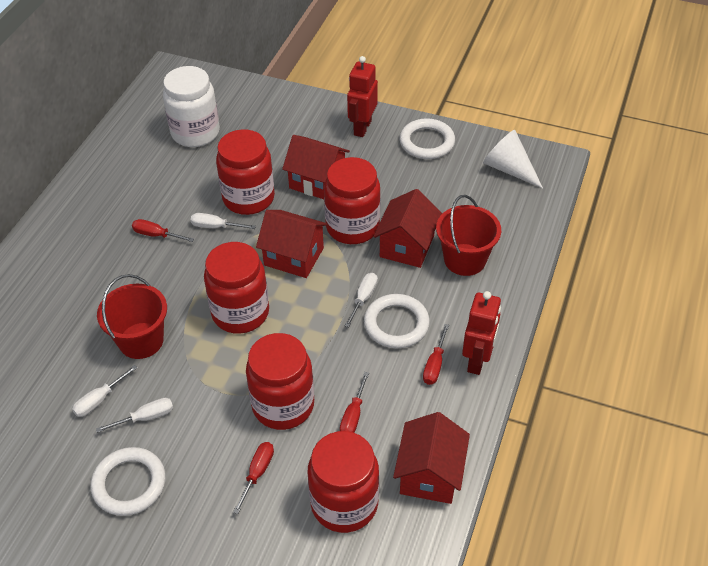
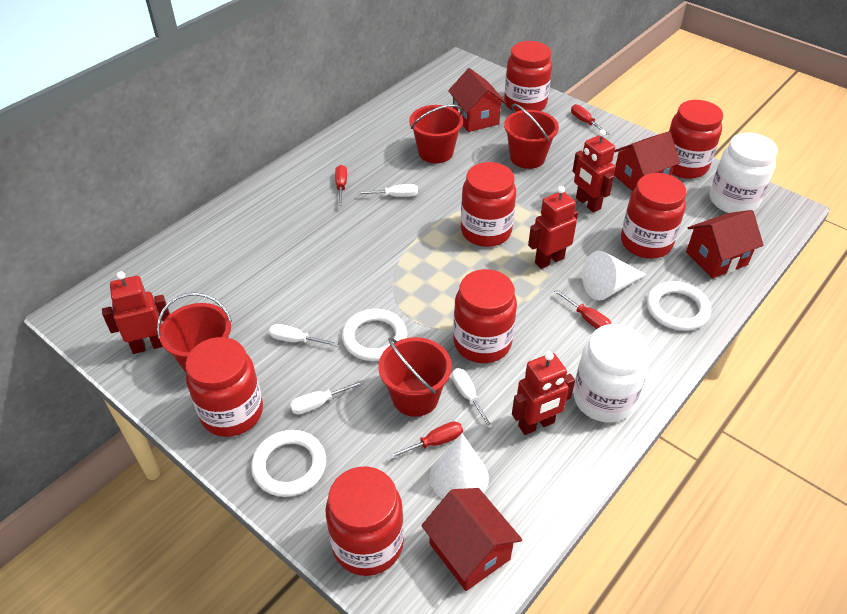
red bucket: 2 -> 4
red jar: 5 -> 7
red robot: 2 -> 4
white cone: 1 -> 2
white jar: 1 -> 2

